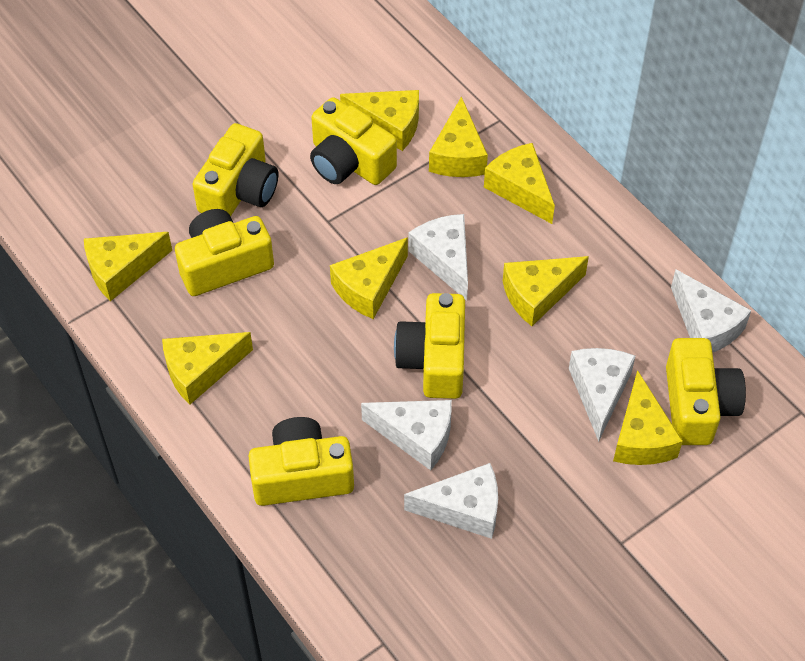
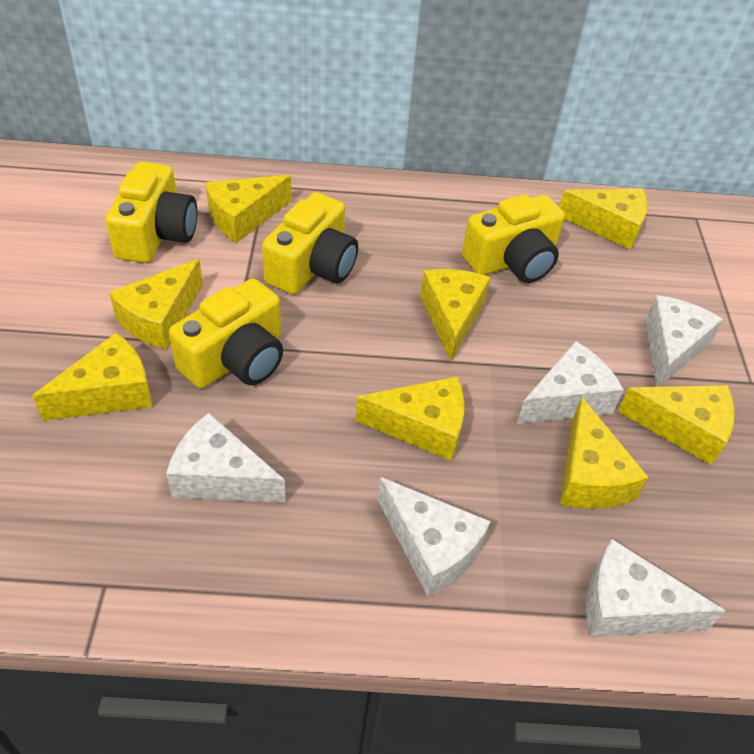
yellow camera: 6 -> 4

